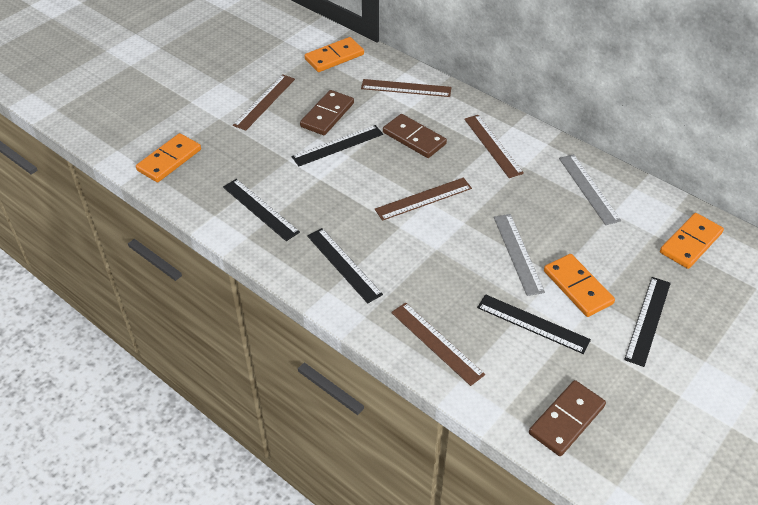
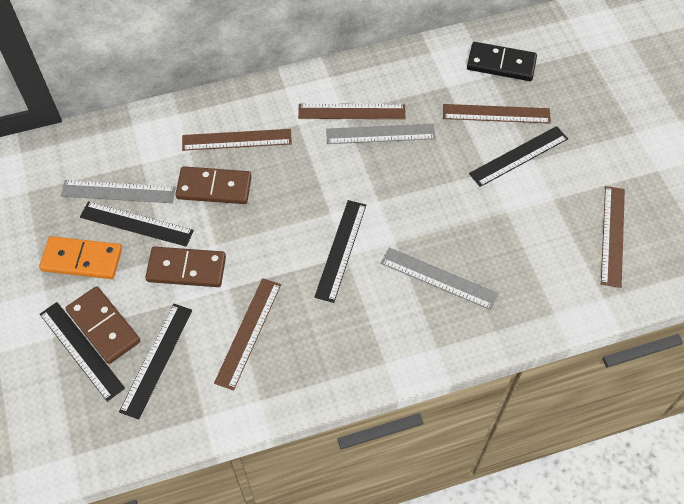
black domino: 0 -> 1
grey ruler: 2 -> 3
orange domino: 4 -> 1

